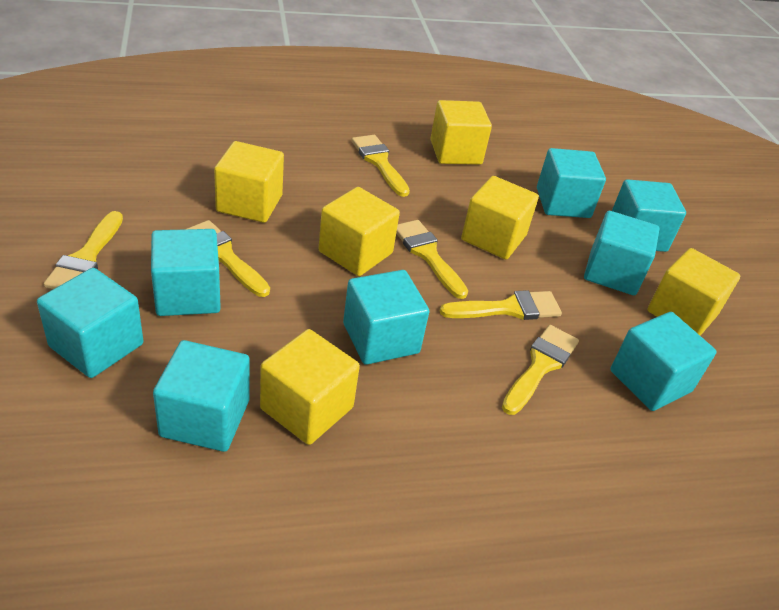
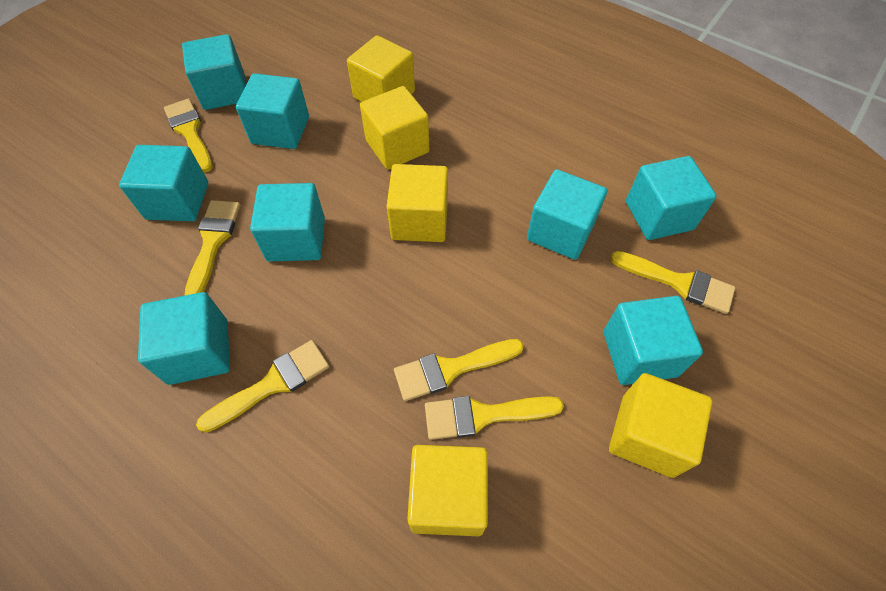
yellow cube: 6 -> 5

